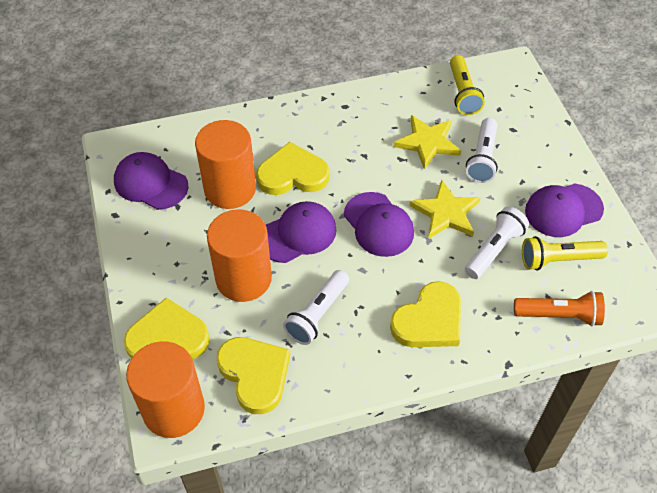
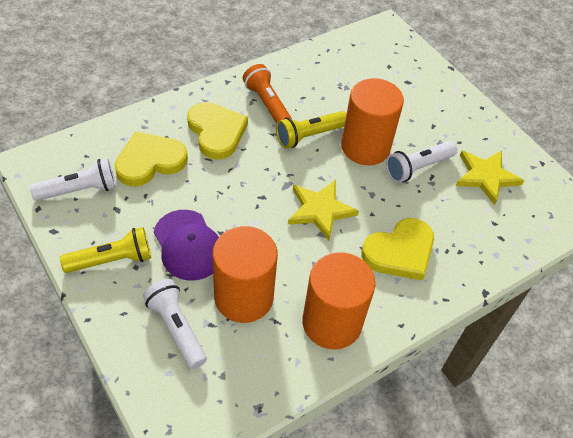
purple cap: 4 -> 1
yellow heart: 4 -> 3

